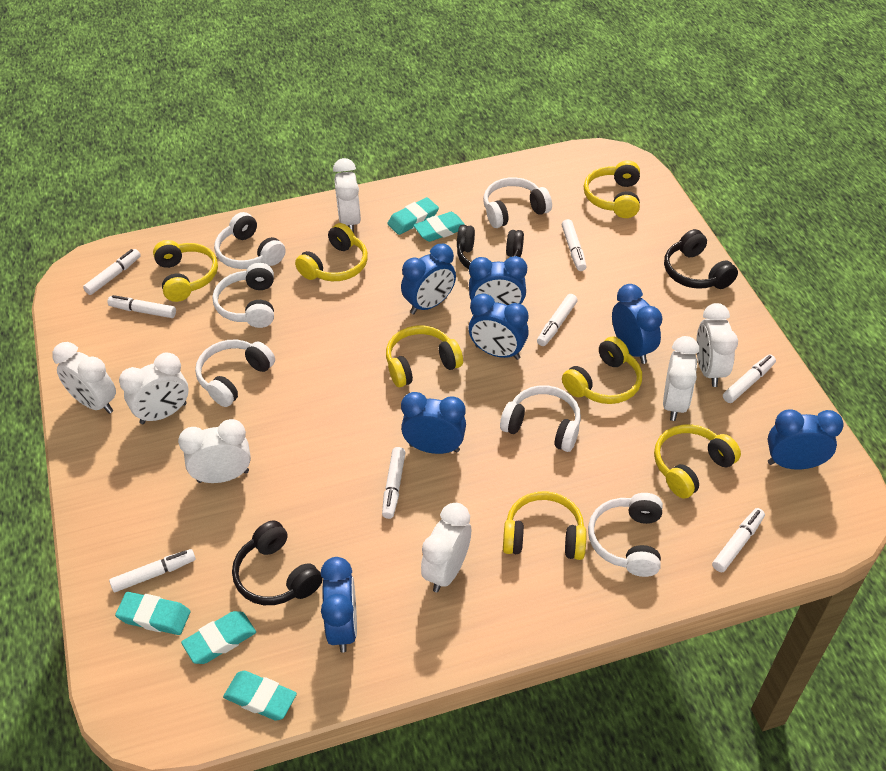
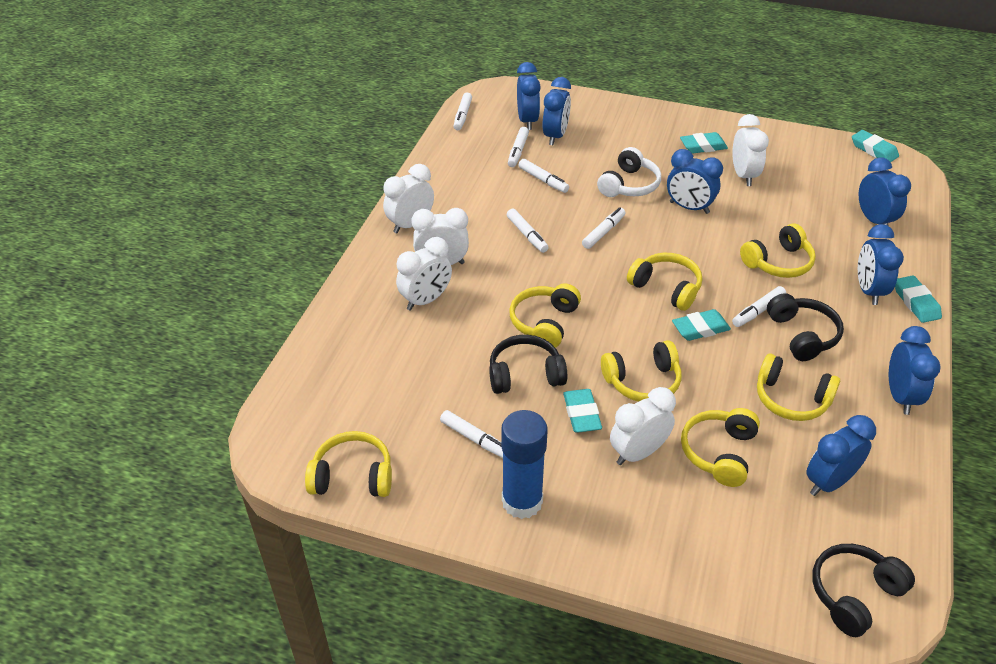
blue glue stick: 0 -> 1
white clock: 7 -> 5
white headphones: 6 -> 1
white marker: 8 -> 7

